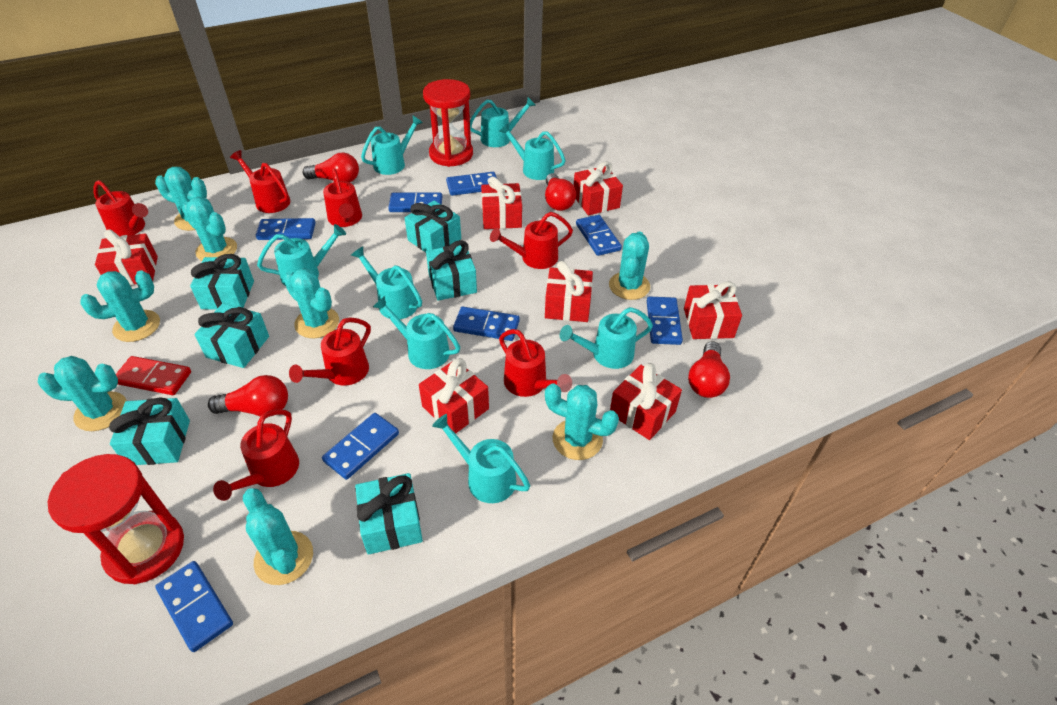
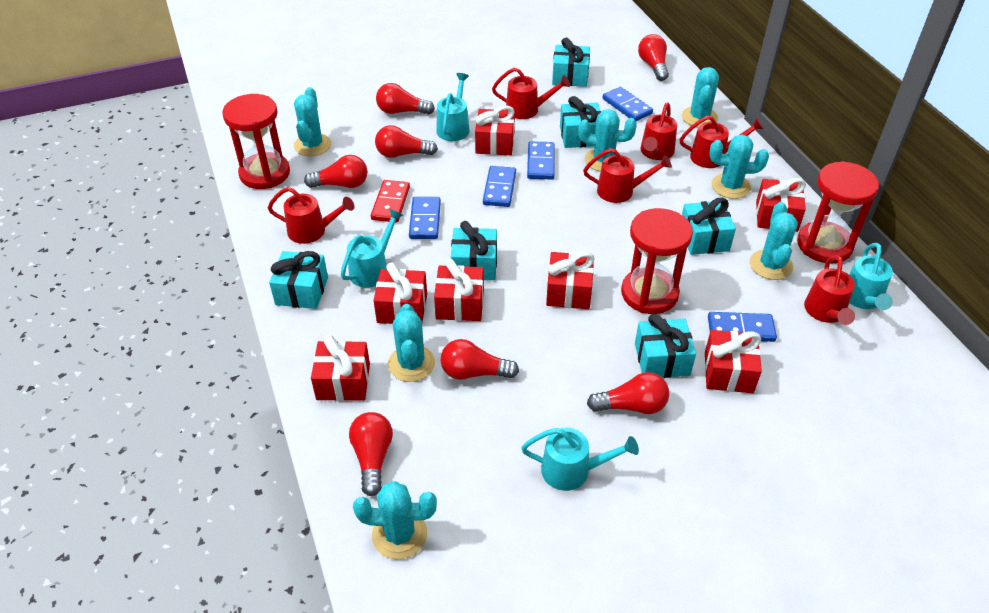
blue domino: 8 -> 5
red hourglass: 2 -> 3
red light bulb: 4 -> 7
red watering can: 7 -> 6
turquoise cactus: 8 -> 7
turquoise watering can: 8 -> 4

